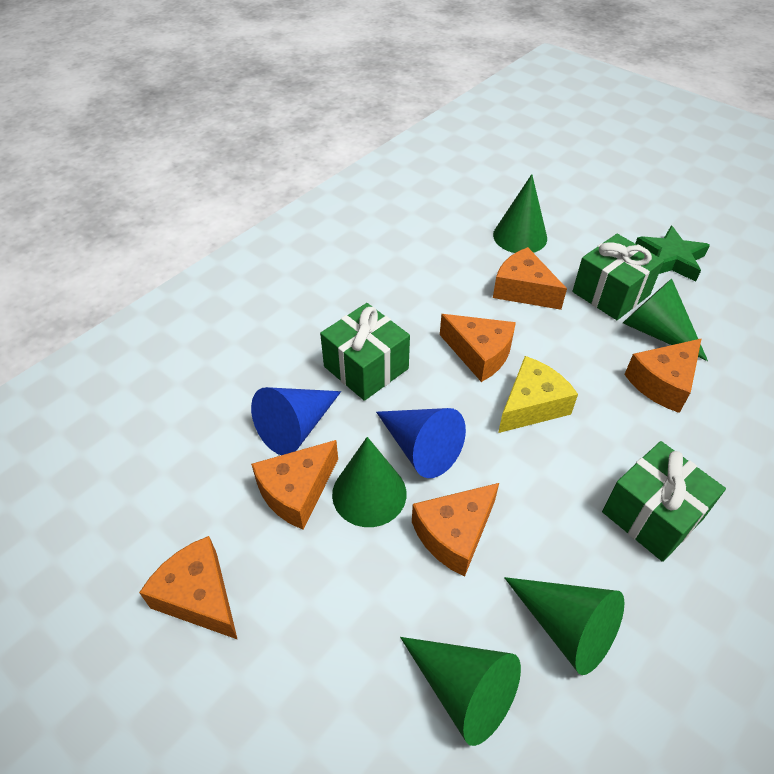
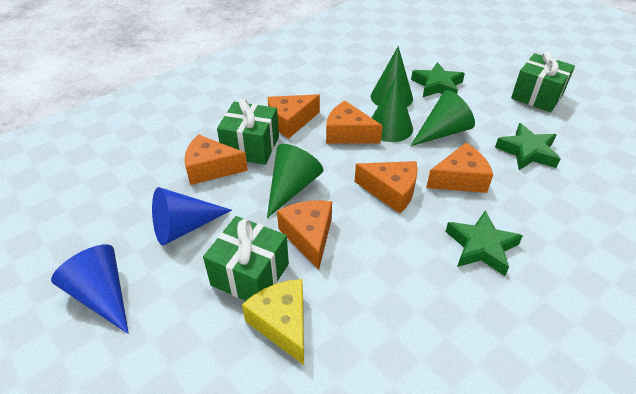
green cone: 5 -> 4
green star: 1 -> 3

